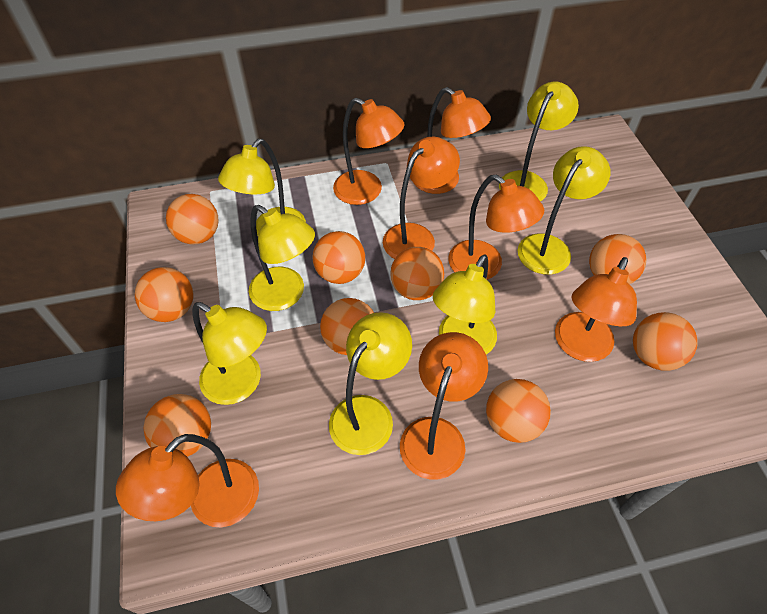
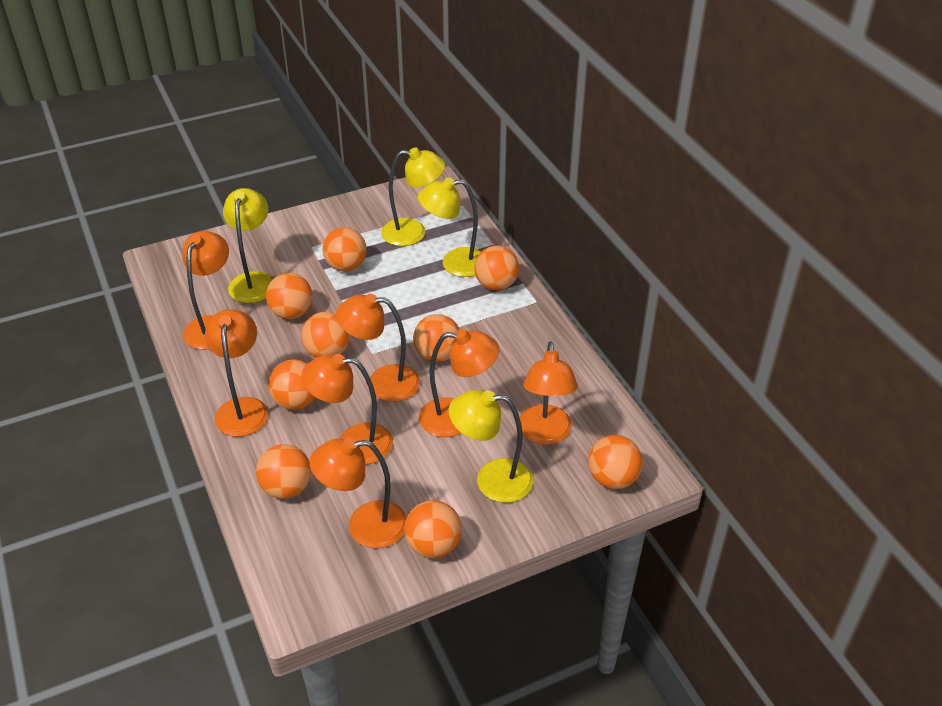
yellow lamp: 7 -> 4

